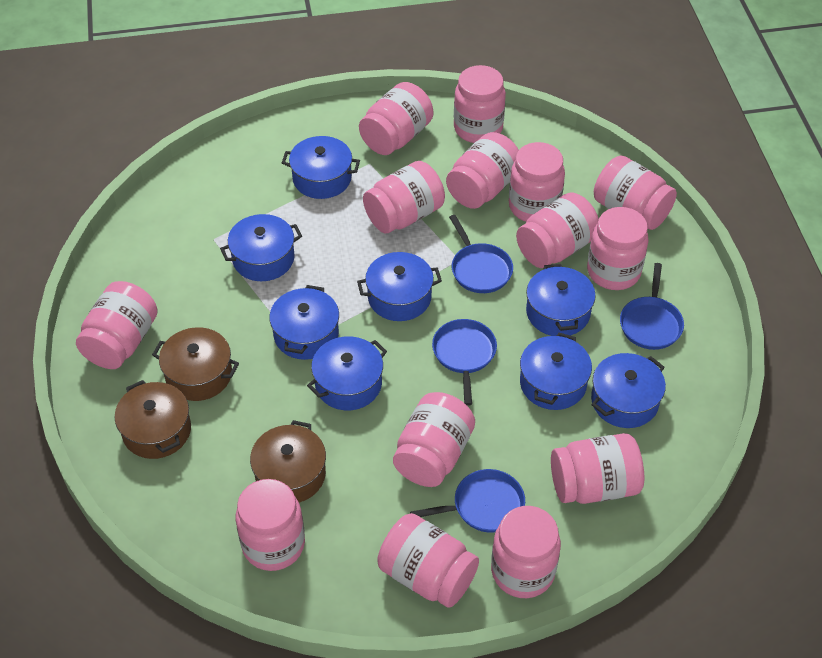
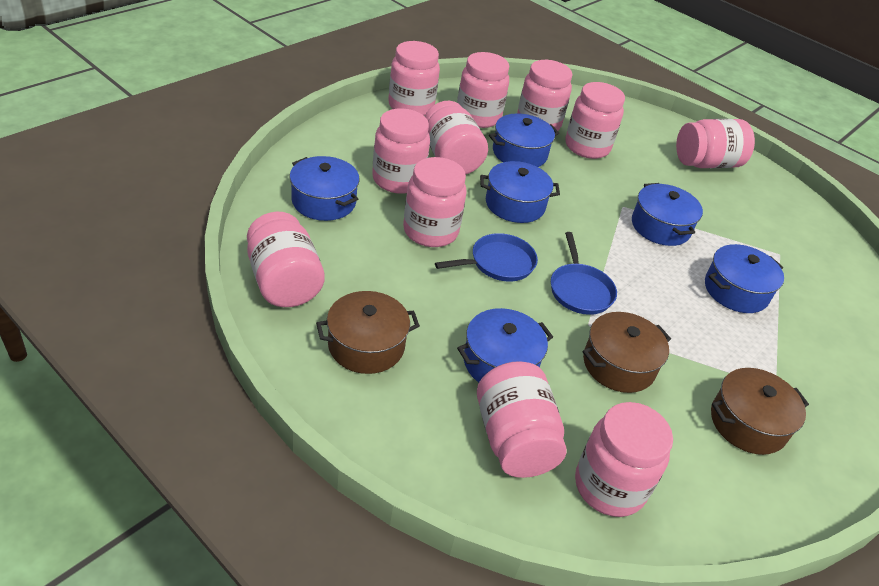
blue pan: 4 -> 2
blue pot: 8 -> 6
pink jar: 14 -> 11

